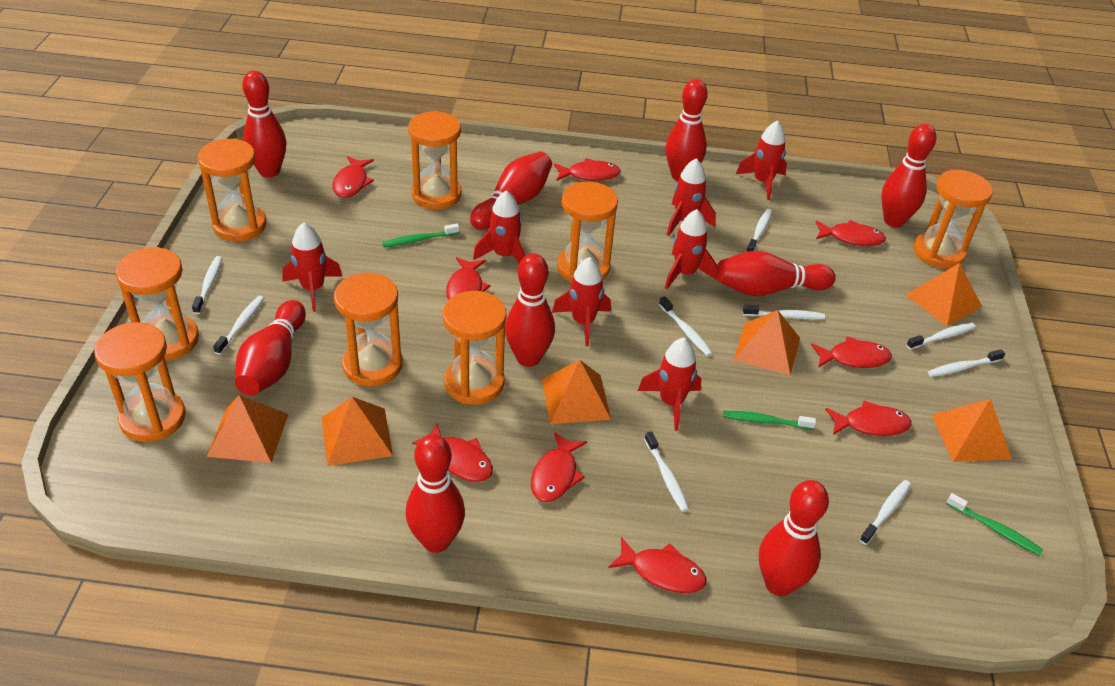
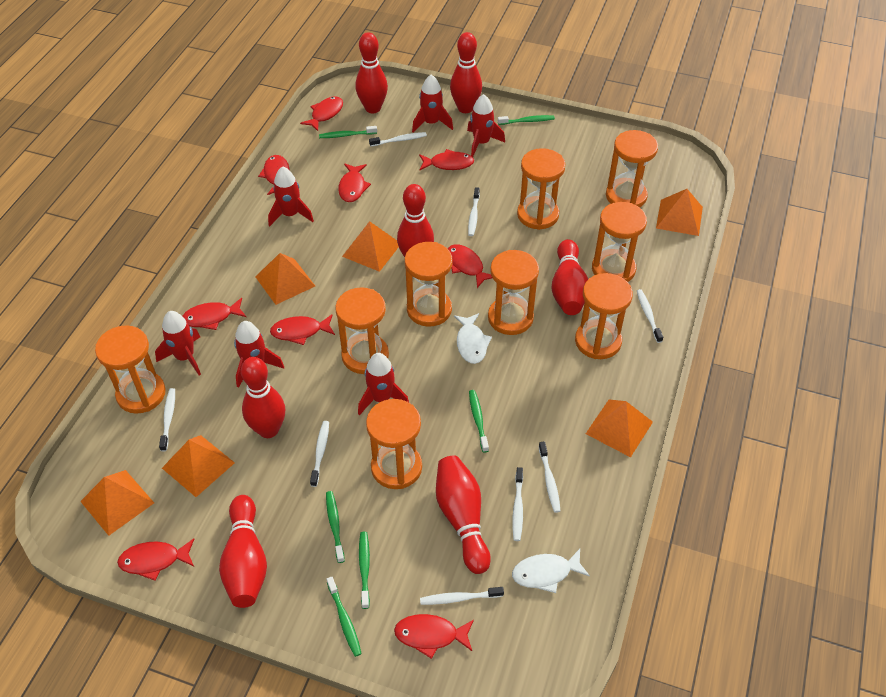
green toothbrush: 3 -> 6
orange hourglass: 8 -> 9
red bowling pin: 9 -> 7
red rocket: 7 -> 6
white fish: 0 -> 2
white toothbrush: 9 -> 8

